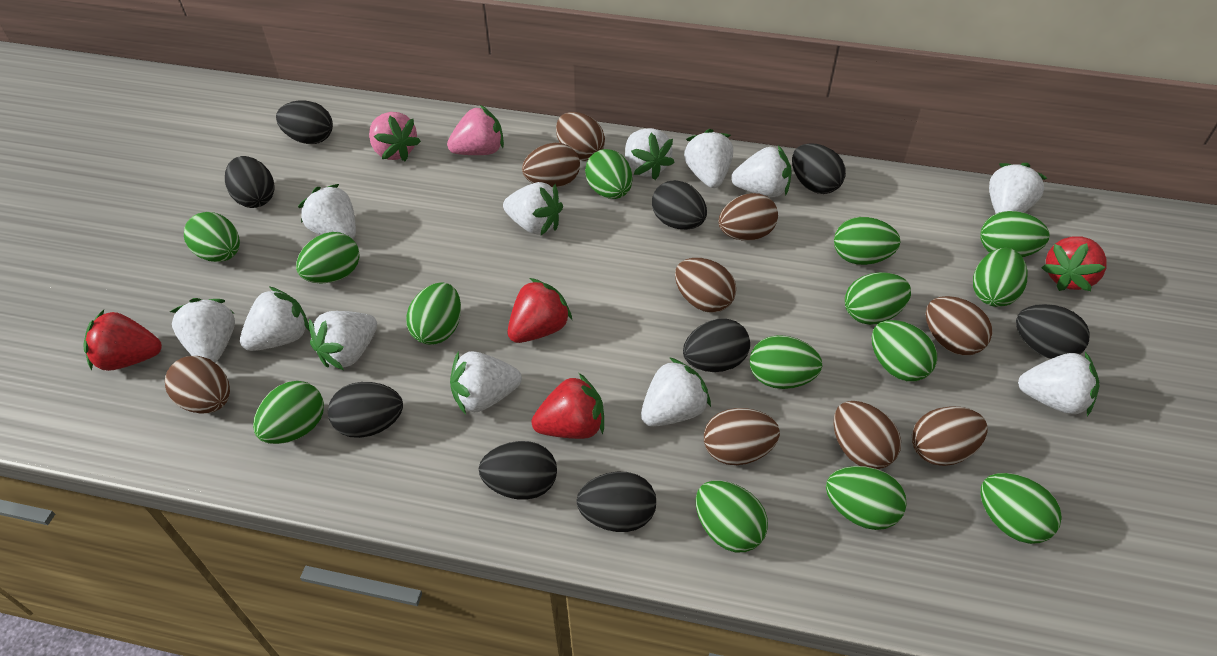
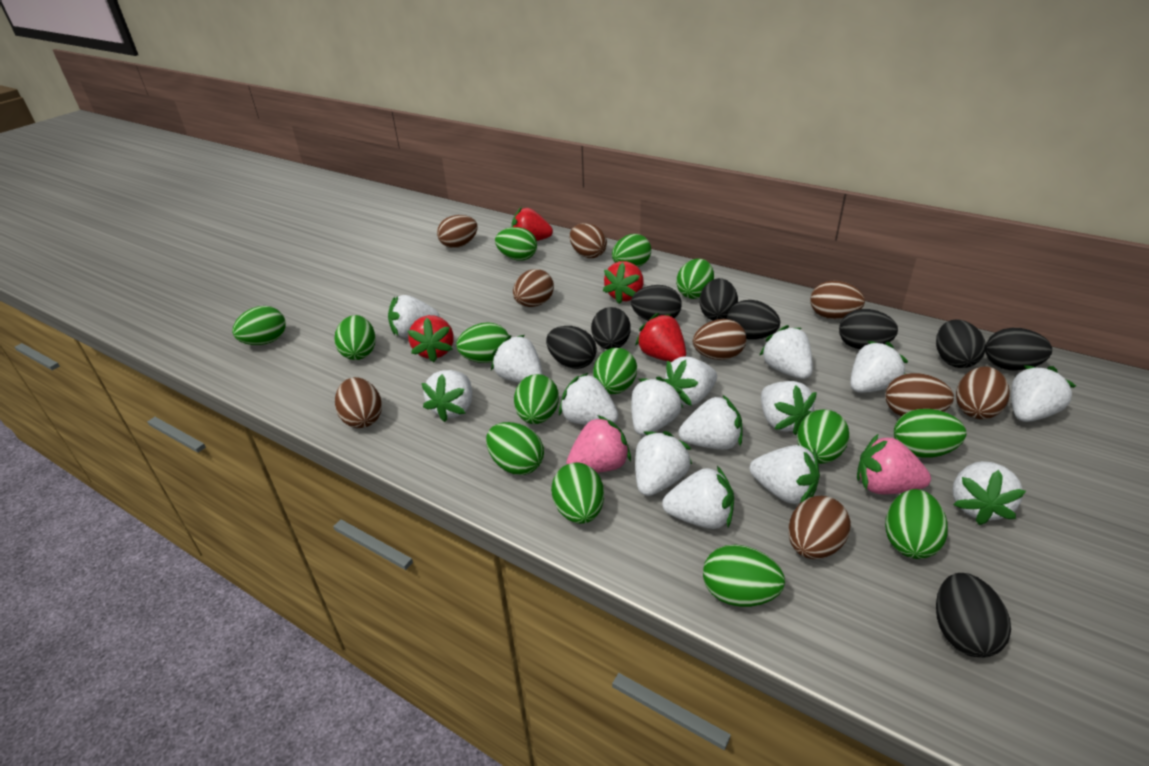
white strawberry: 12 -> 15

